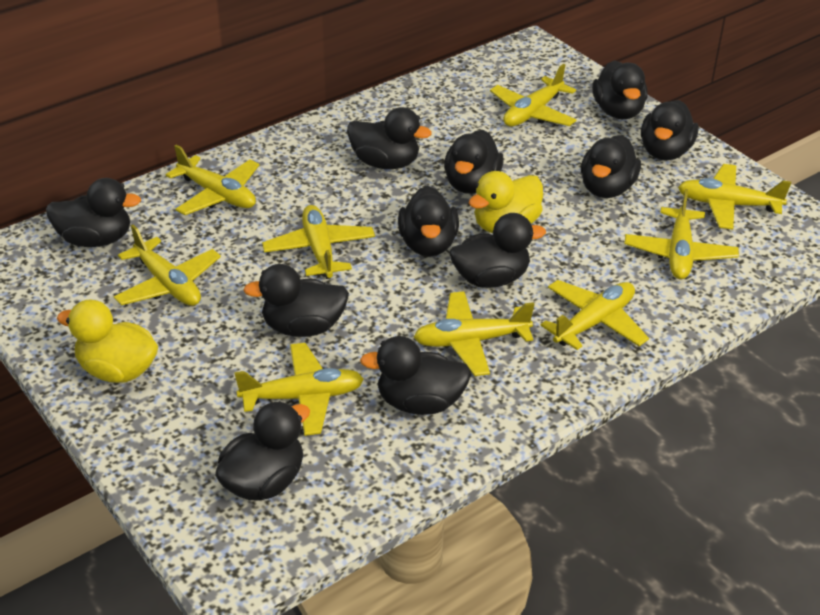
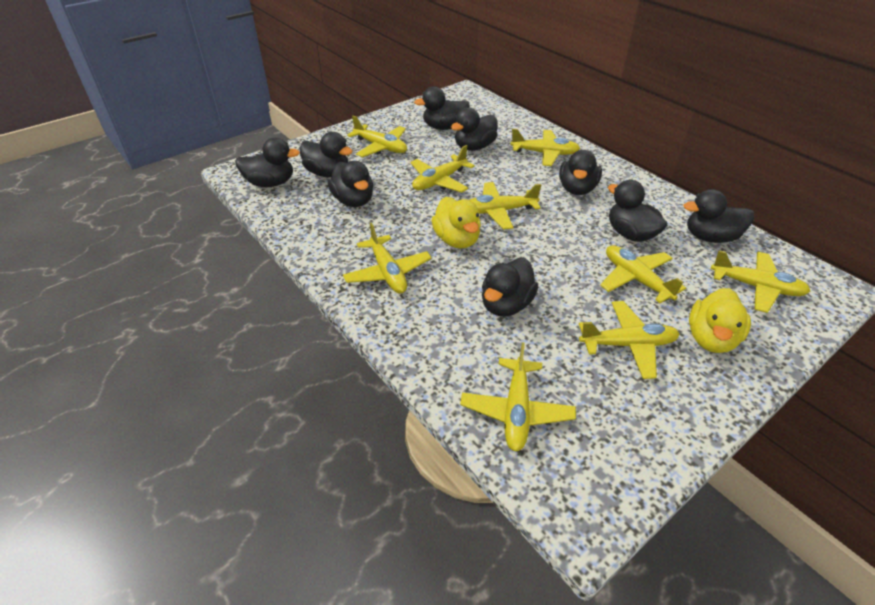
black duck: 11 -> 9

